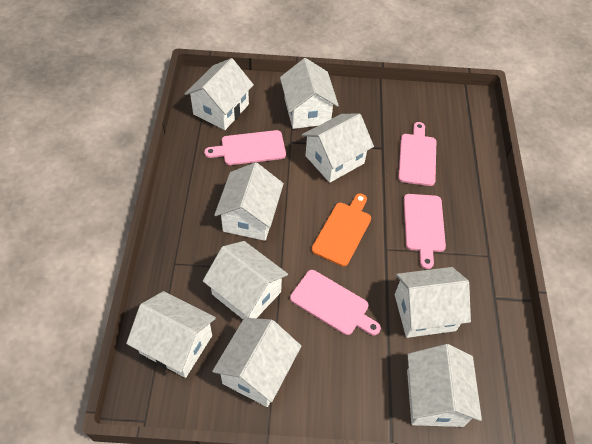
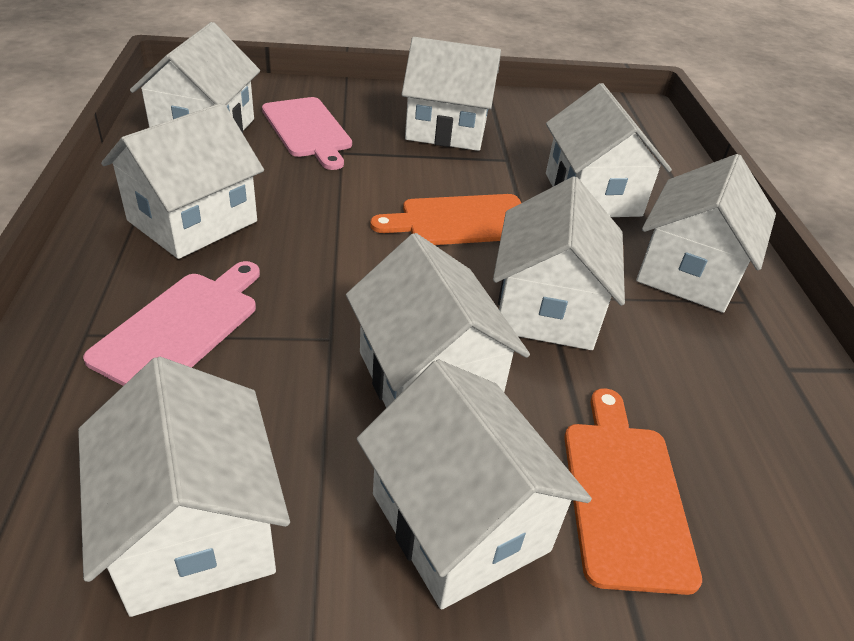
orange cutting board: 1 -> 2
pink cutting board: 4 -> 2

